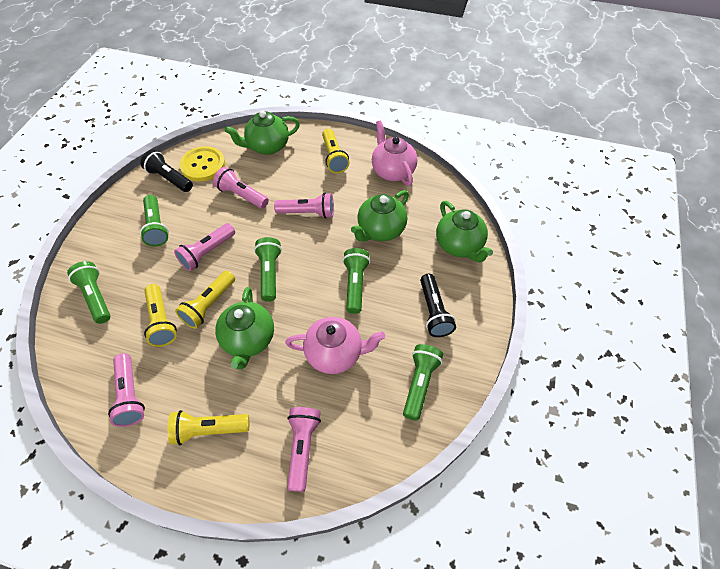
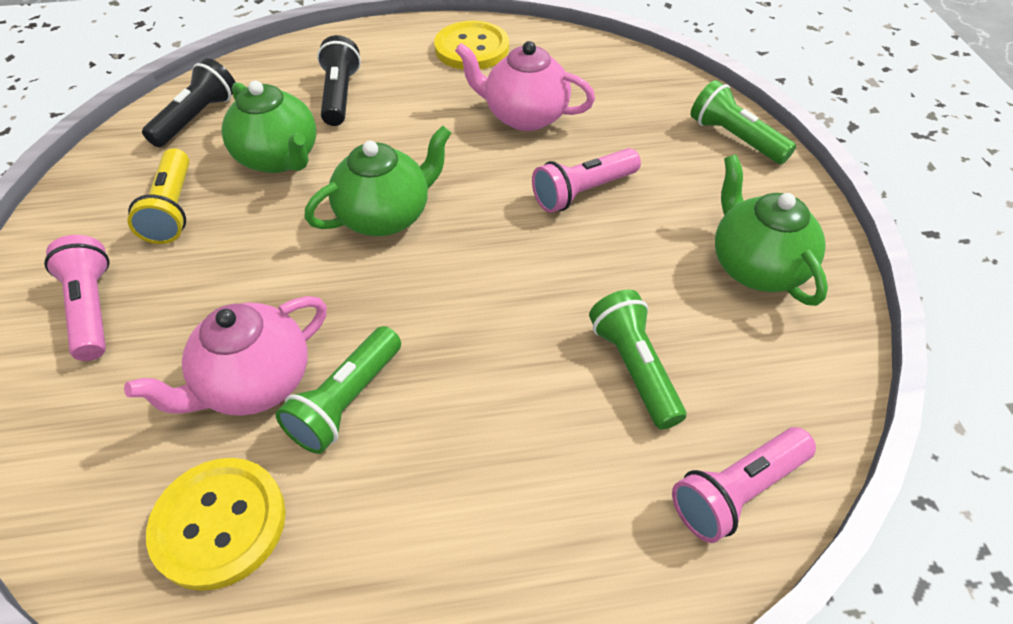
green flashlight: 5 -> 3
green teapot: 4 -> 3
pink flashlight: 5 -> 3
yellow button: 1 -> 2
yellow flashlight: 4 -> 1

